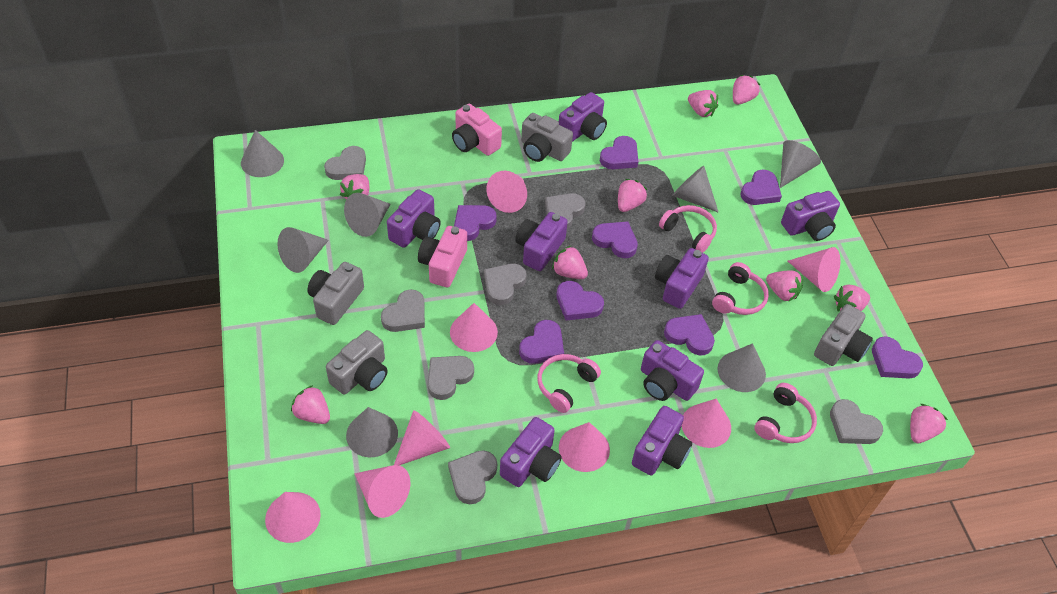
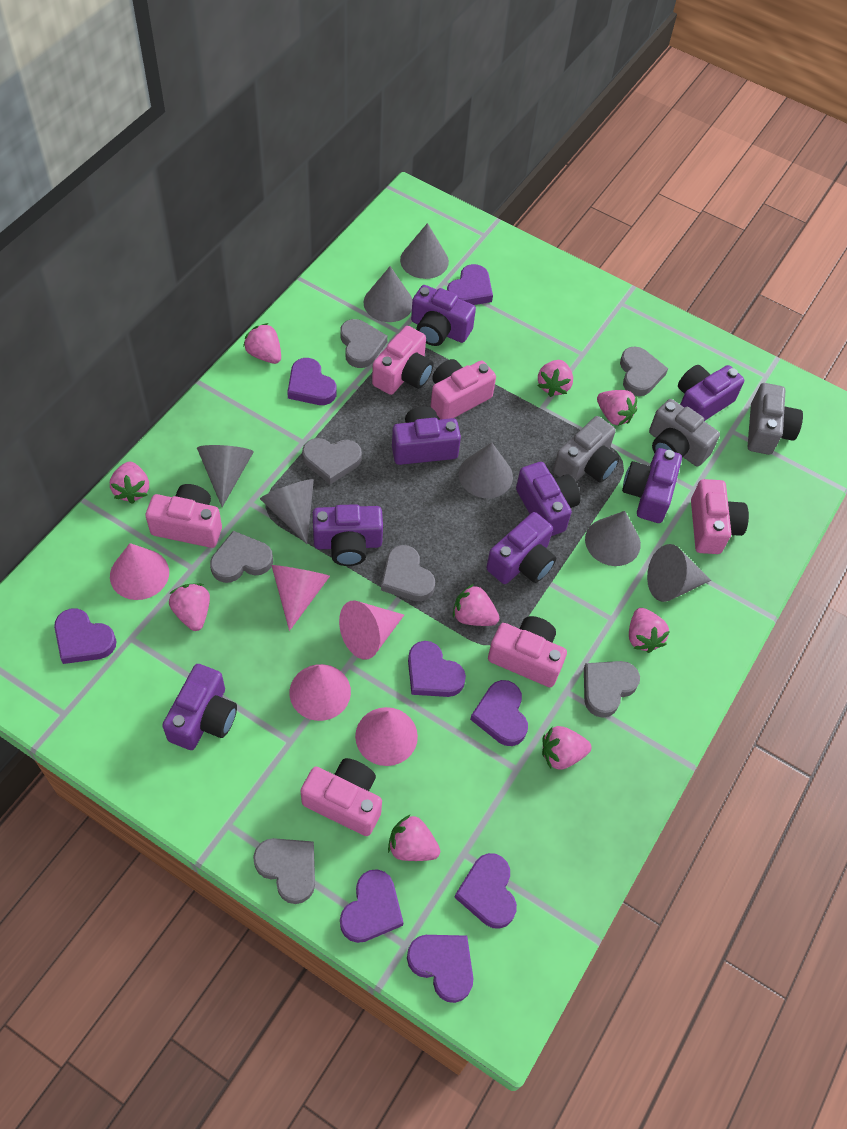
grey camera: 4 -> 3
pink camera: 2 -> 6
pink cone: 8 -> 5
pink headphones: 4 -> 0

